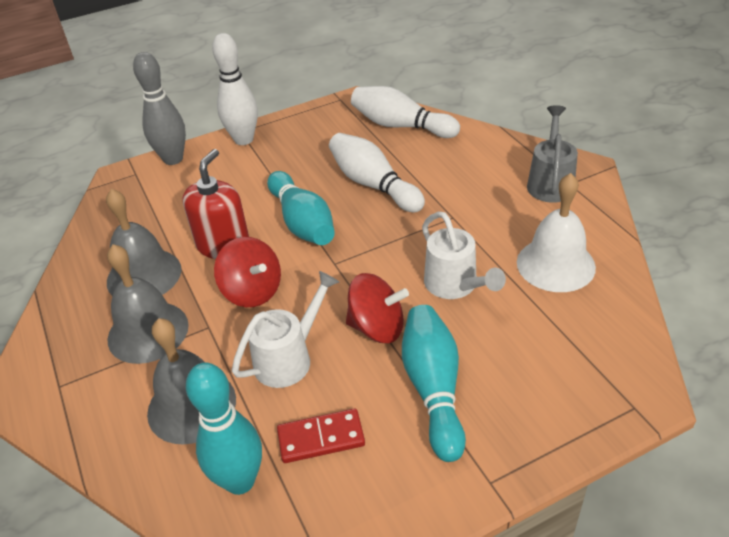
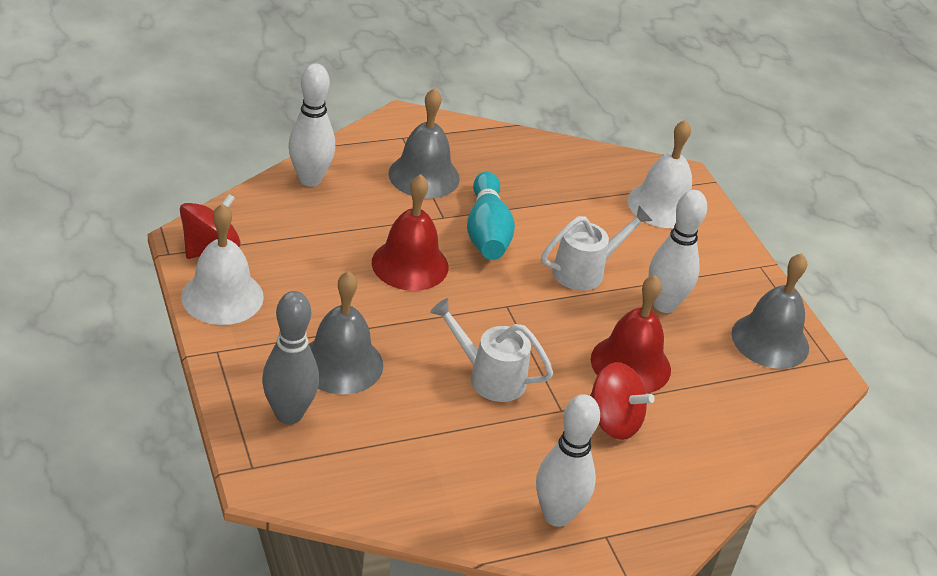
grey watering can: 1 -> 0
red bell: 0 -> 2
red domino: 1 -> 0
red soap dispenser: 1 -> 0
turquoise bowling pin: 3 -> 1
white bell: 1 -> 2

